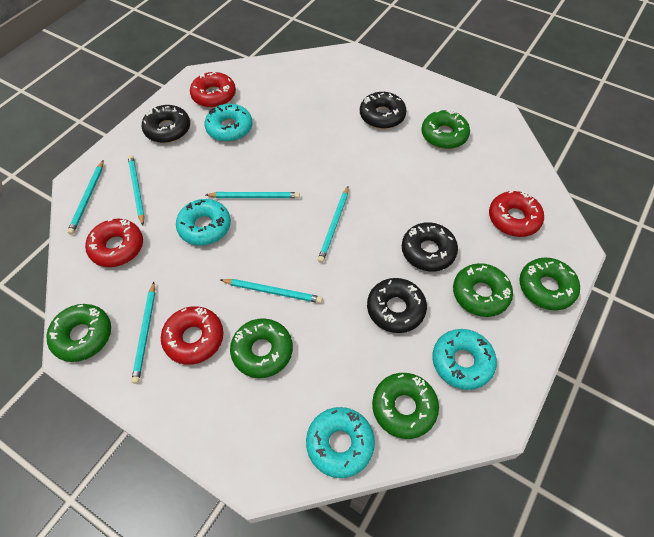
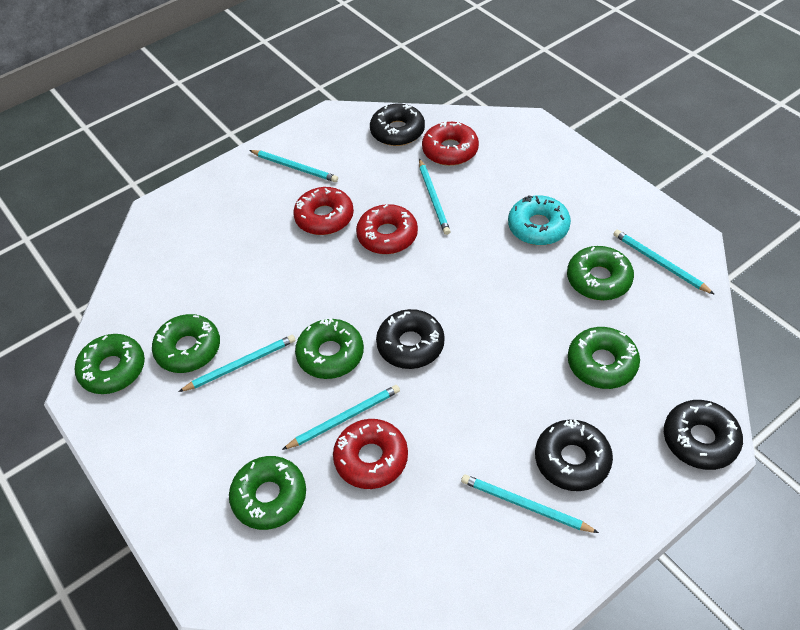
turquoise donut: 4 -> 1

